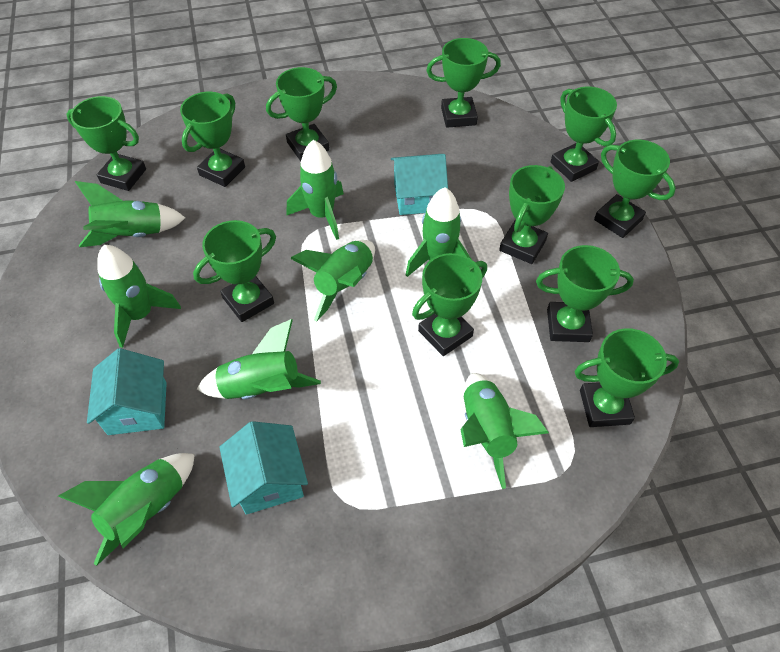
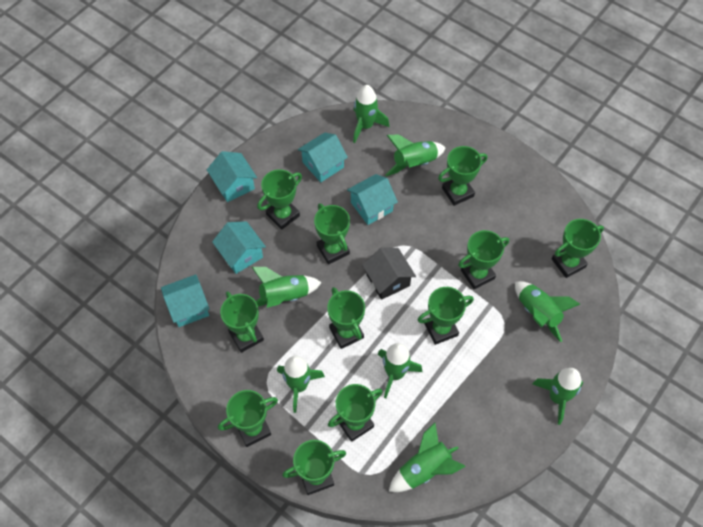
black house: 0 -> 1
turquoise house: 3 -> 5

